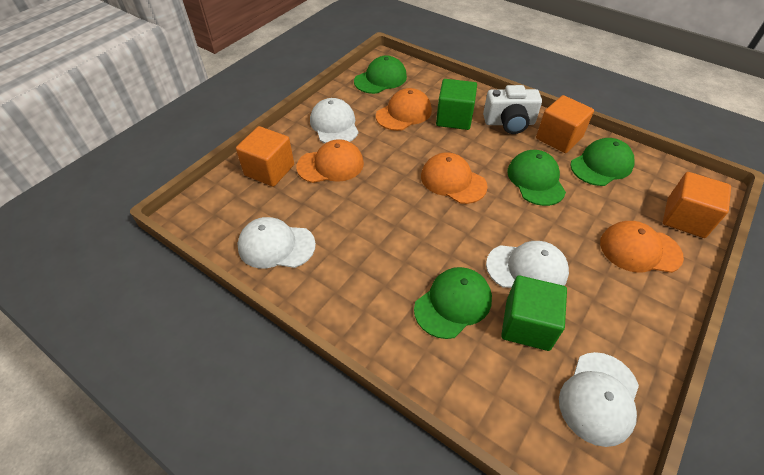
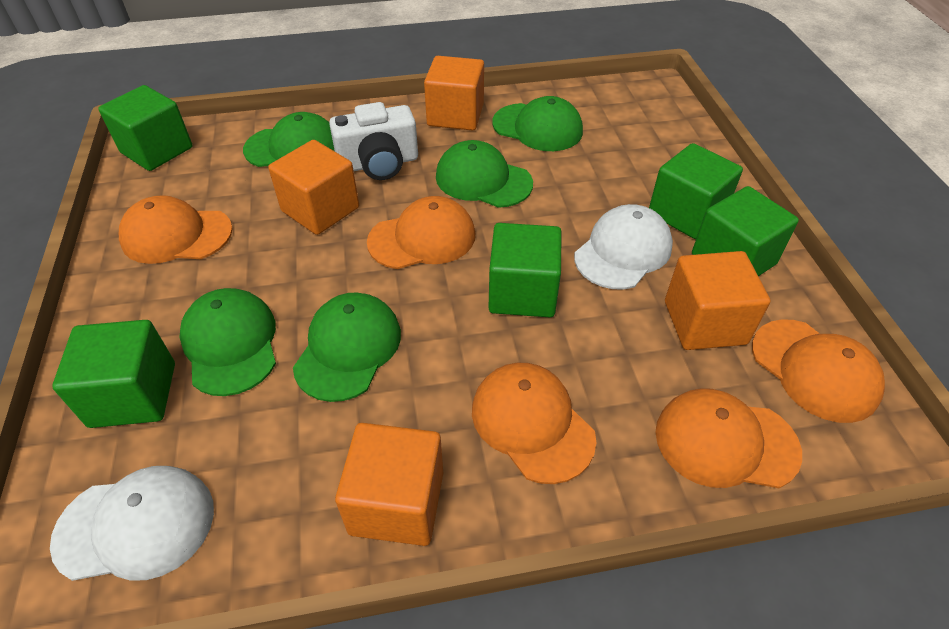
green cap: 4 -> 5
green cube: 2 -> 5
orange cap: 4 -> 5
orange cube: 3 -> 4
white cap: 4 -> 2

